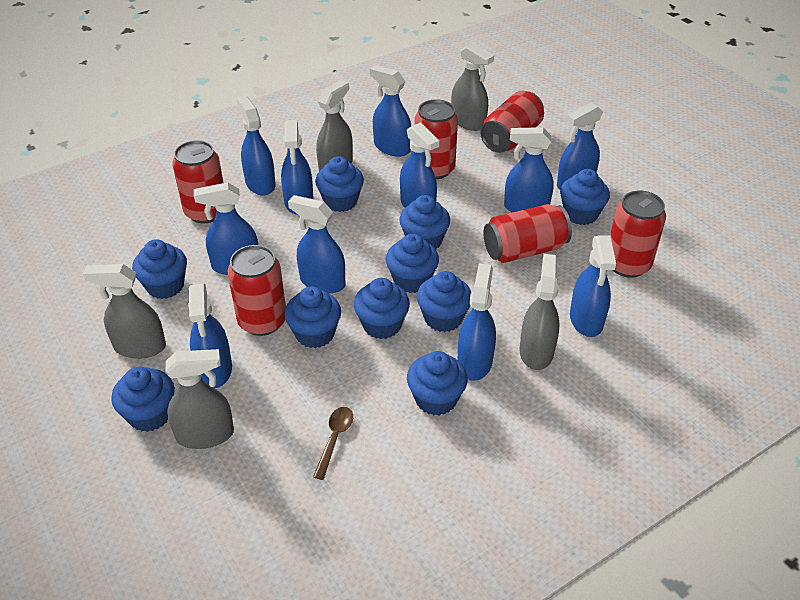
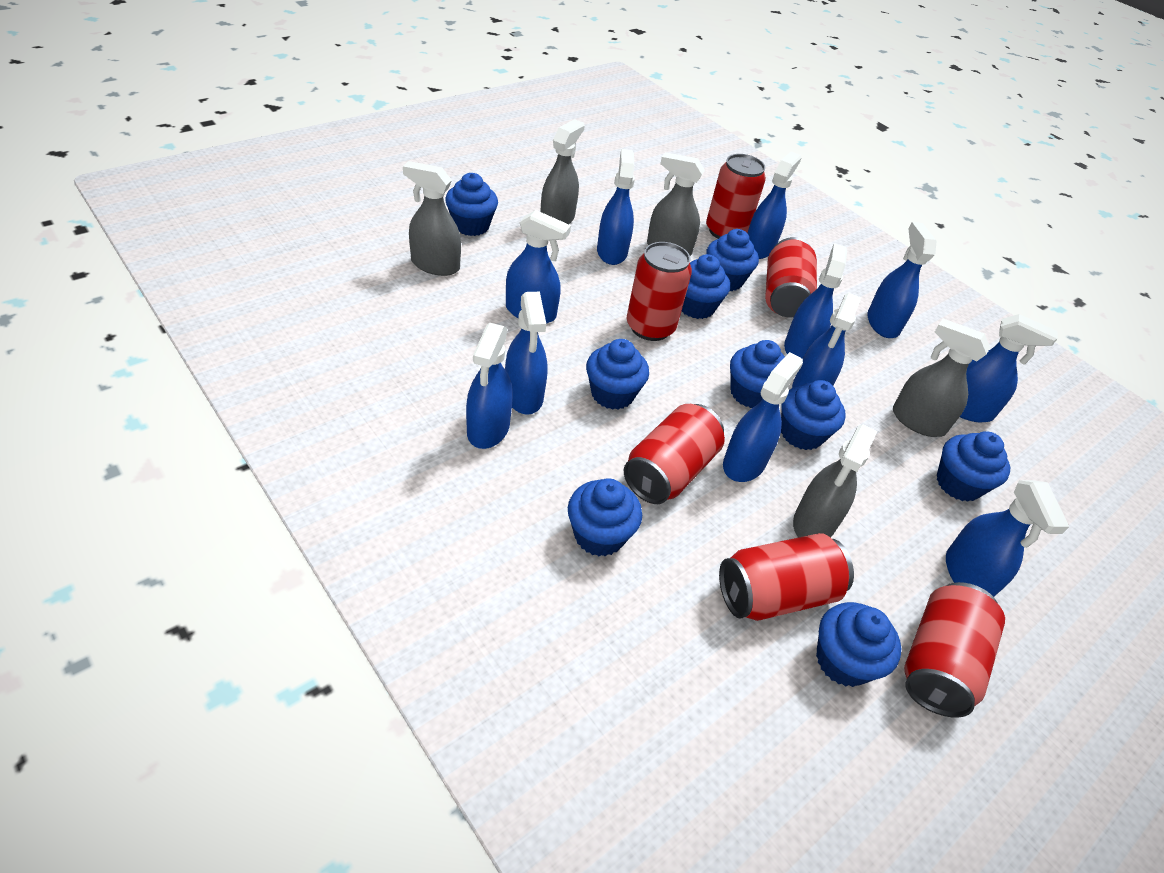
blue cupcake: 10 -> 9
brown spoon: 1 -> 0

